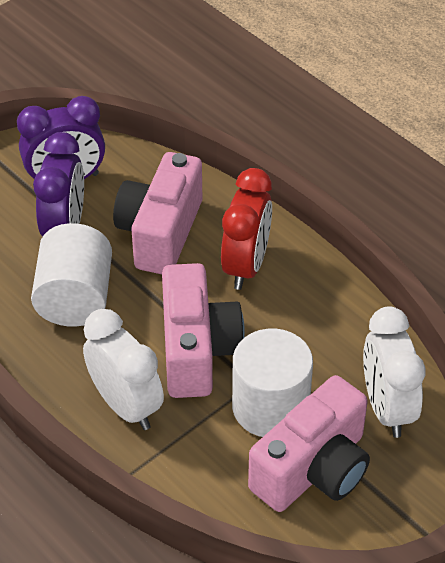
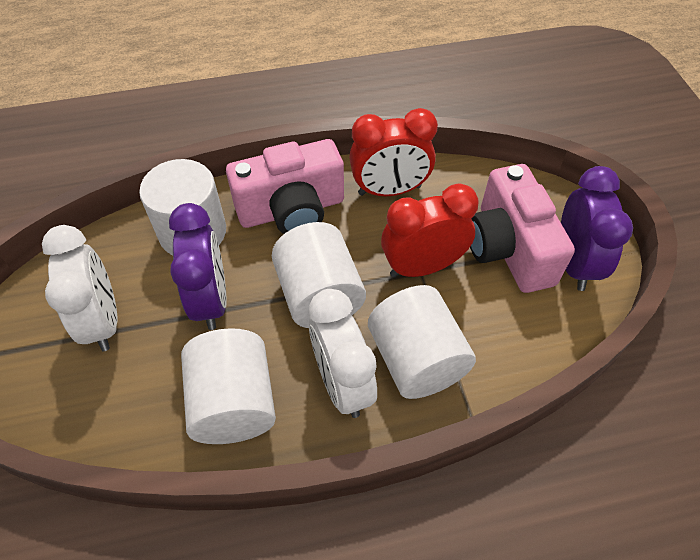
pink camera: 3 -> 2
red clock: 1 -> 2
white cylinder: 2 -> 4

